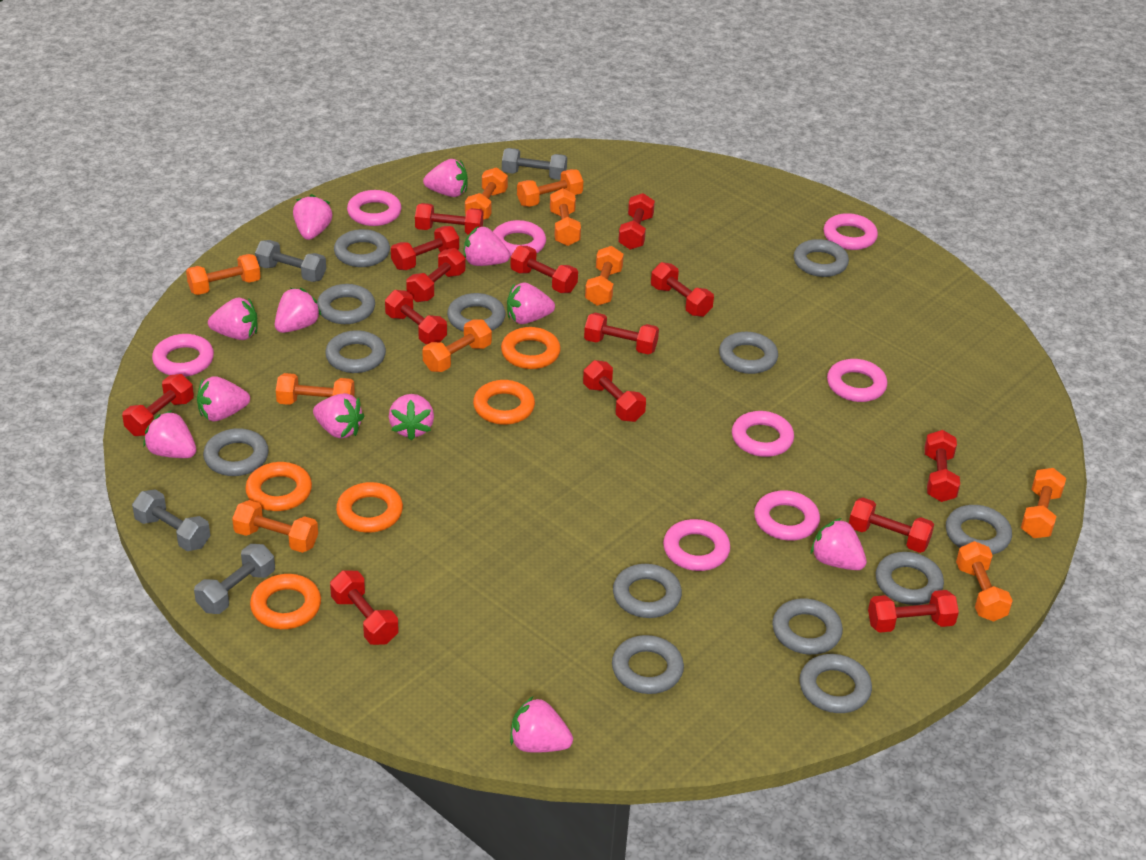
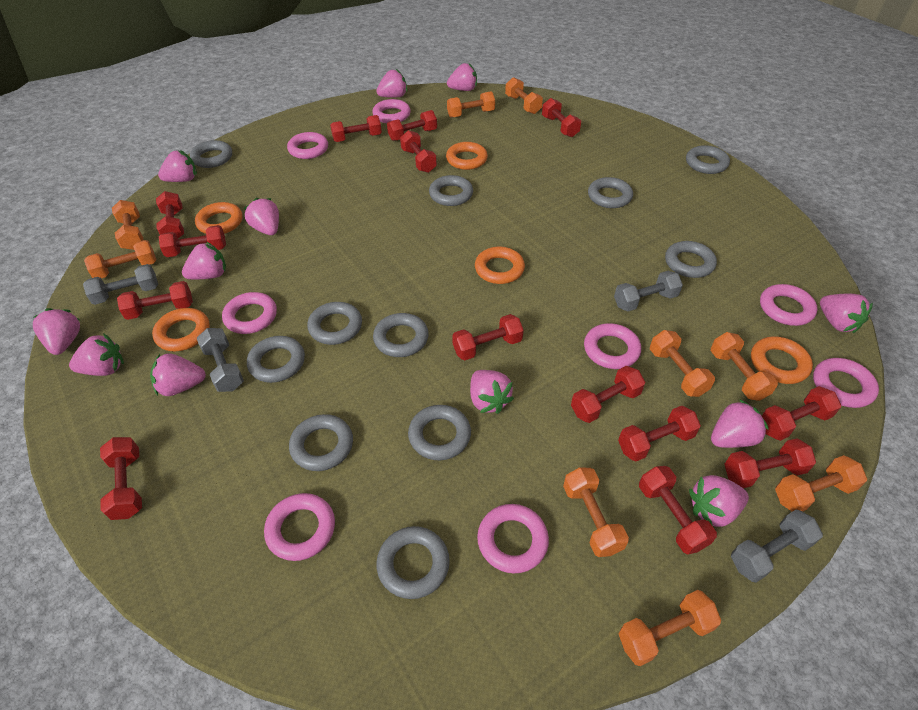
grey ring: 13 -> 11
orange dumbbell: 10 -> 9

